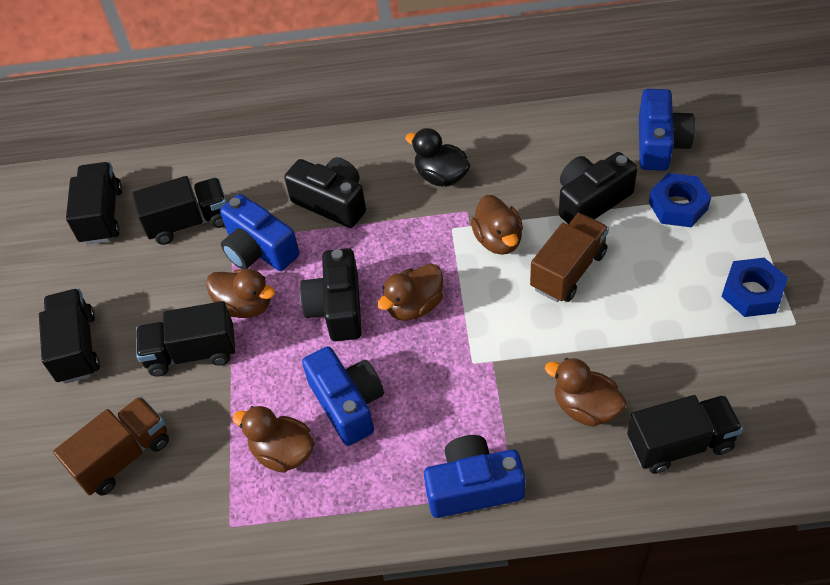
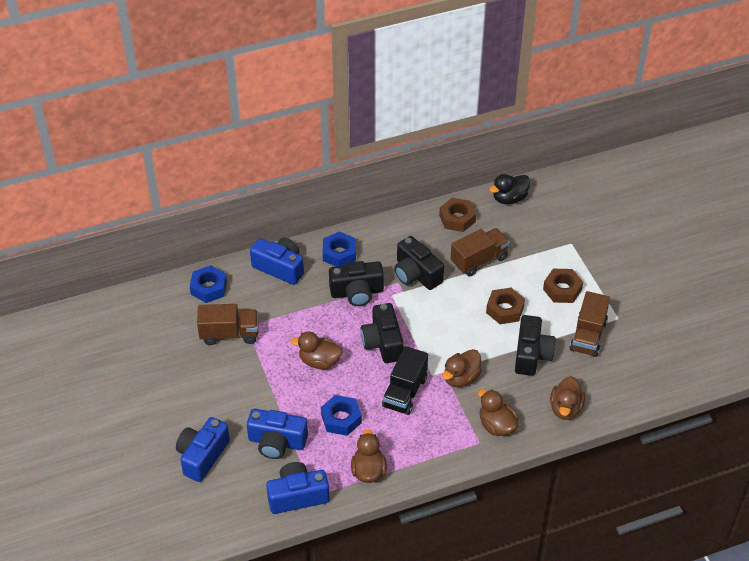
black camera: 3 -> 4
black truck: 5 -> 1
blue nut: 2 -> 3
brown nut: 0 -> 3
brown truck: 2 -> 3

